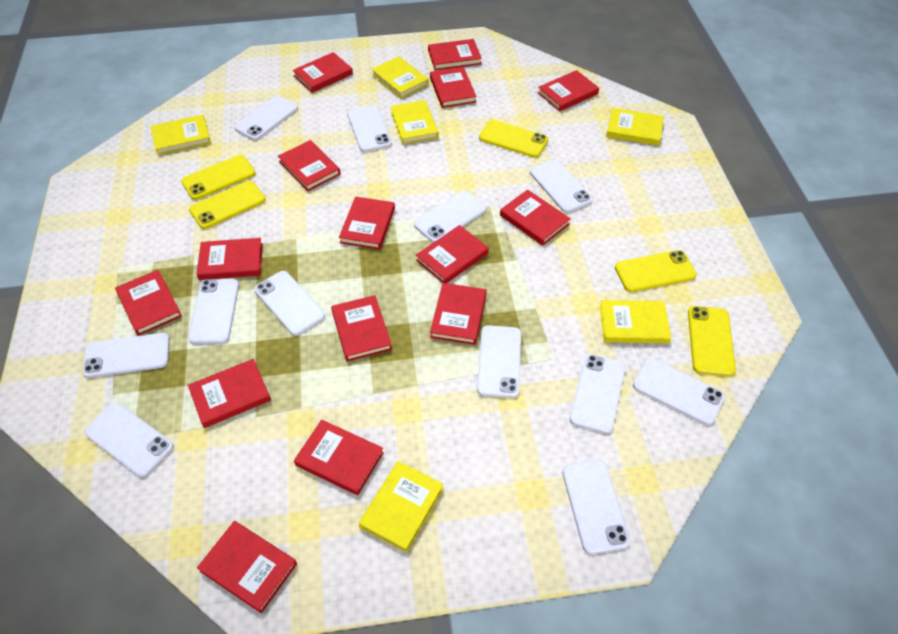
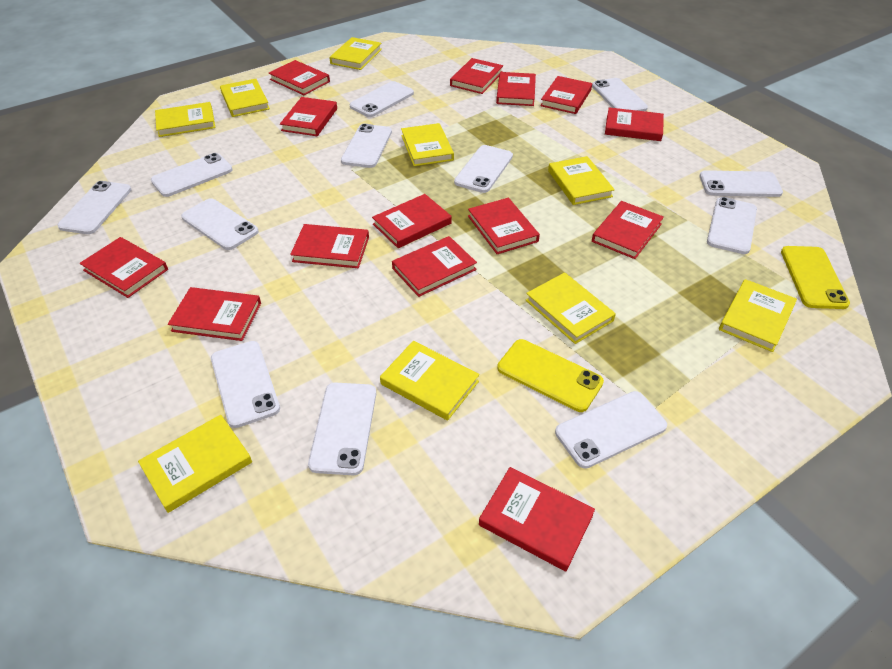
red book: 15 -> 14
yellow book: 6 -> 9
yellow phone: 5 -> 2

